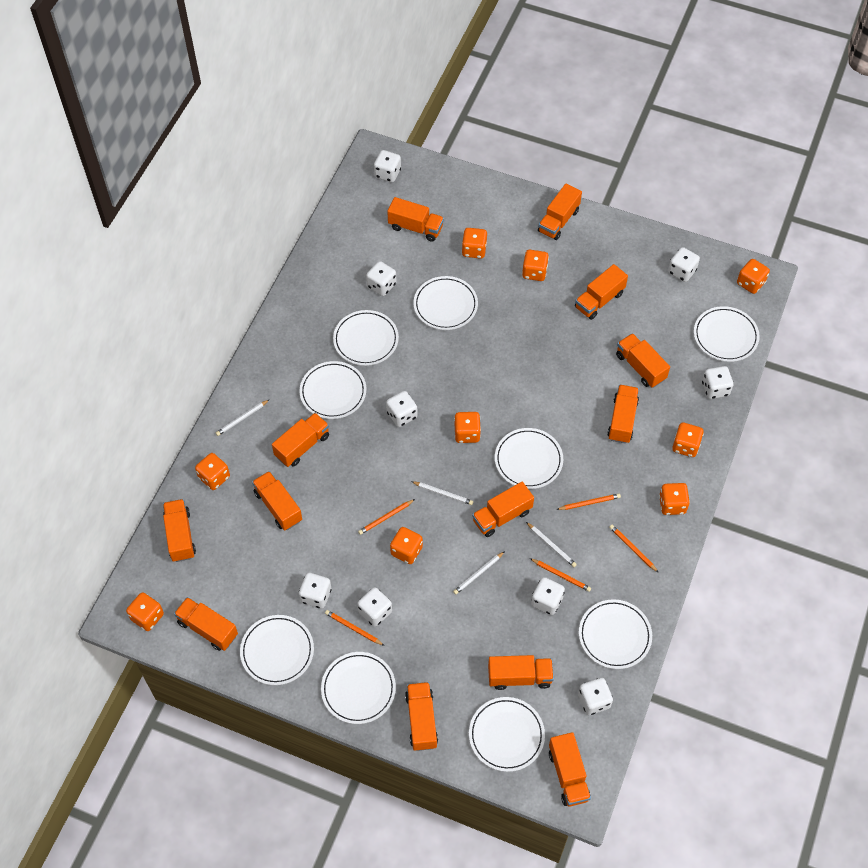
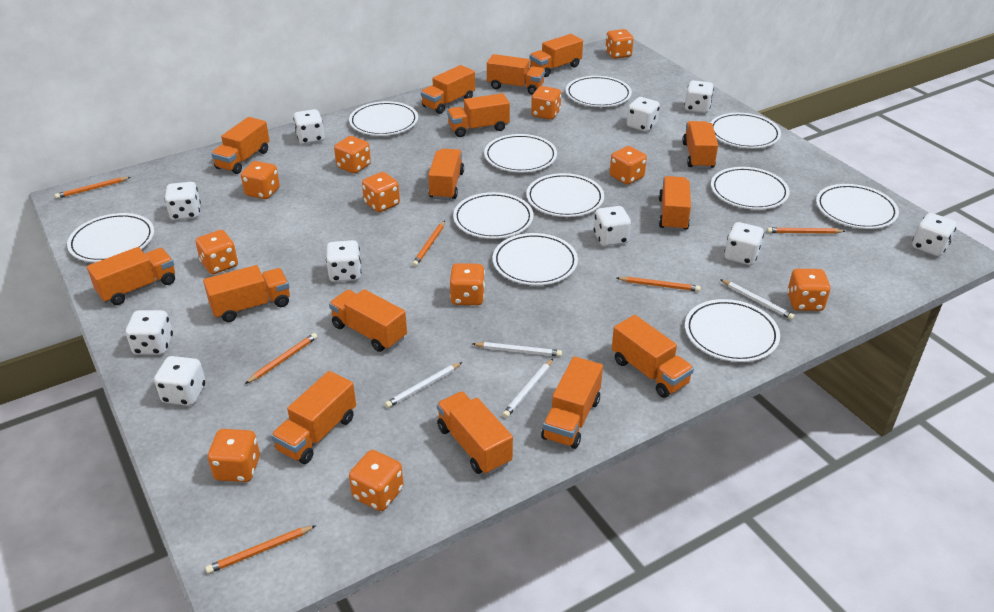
orange dice: 9 -> 11
orange pencil: 5 -> 6
orange truck: 13 -> 15
white dice: 9 -> 10
white plate: 9 -> 11

